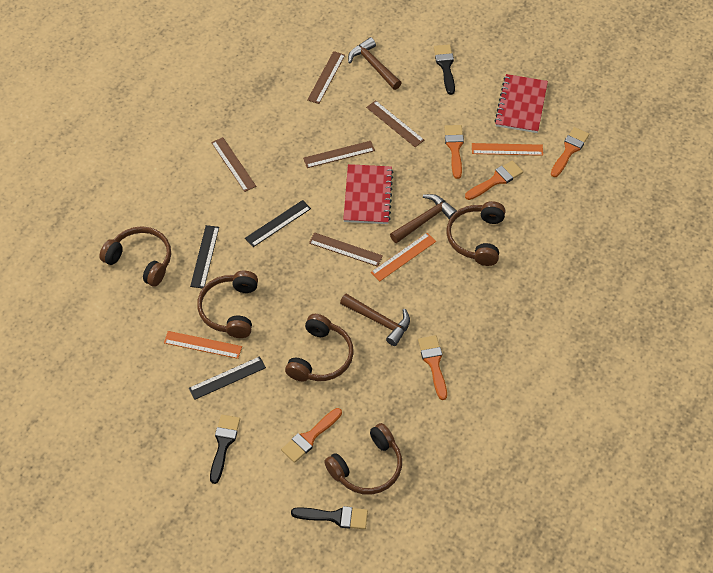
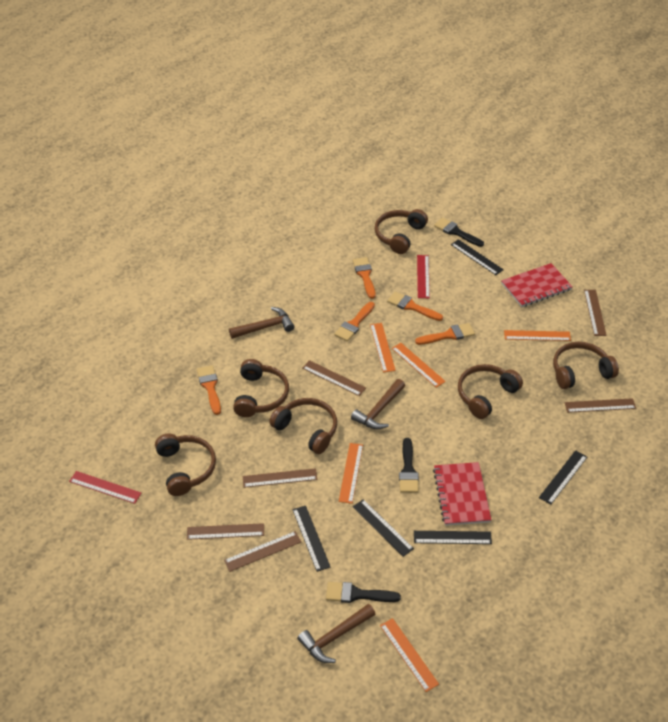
black ruler: 3 -> 5
brown headphones: 5 -> 6
brown ruler: 5 -> 6
orange ruler: 3 -> 5
red ruler: 0 -> 2

